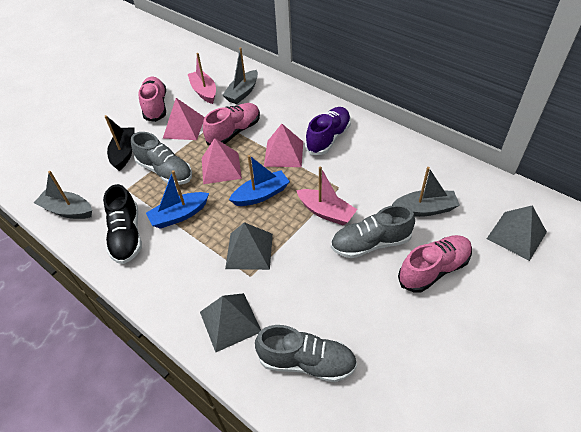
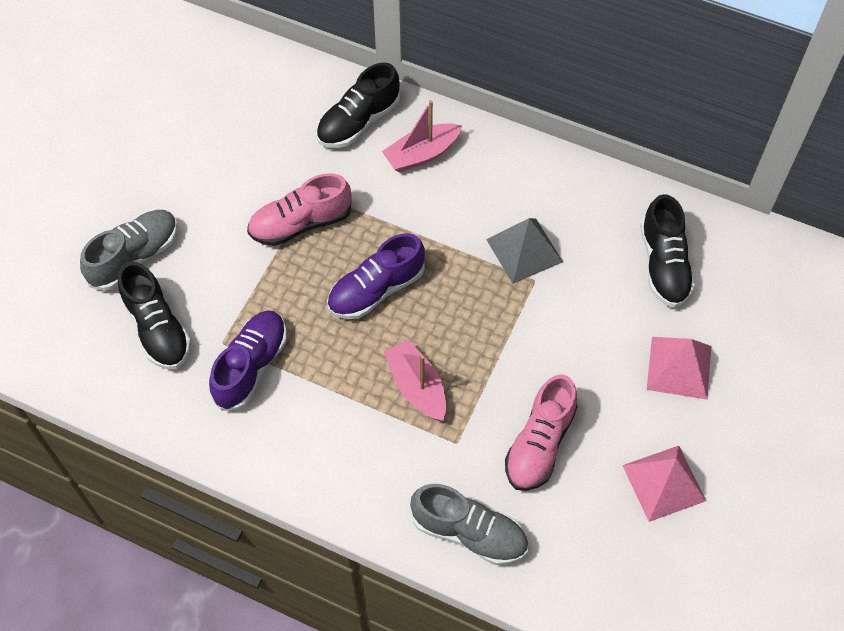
black boat: 1 -> 0
black shoe: 1 -> 3
blue boat: 2 -> 0
grey boat: 3 -> 0
grey pyramid: 3 -> 1
grey shoe: 3 -> 2
pink pyramid: 3 -> 2
pink shoe: 3 -> 2
purple shoe: 1 -> 2

